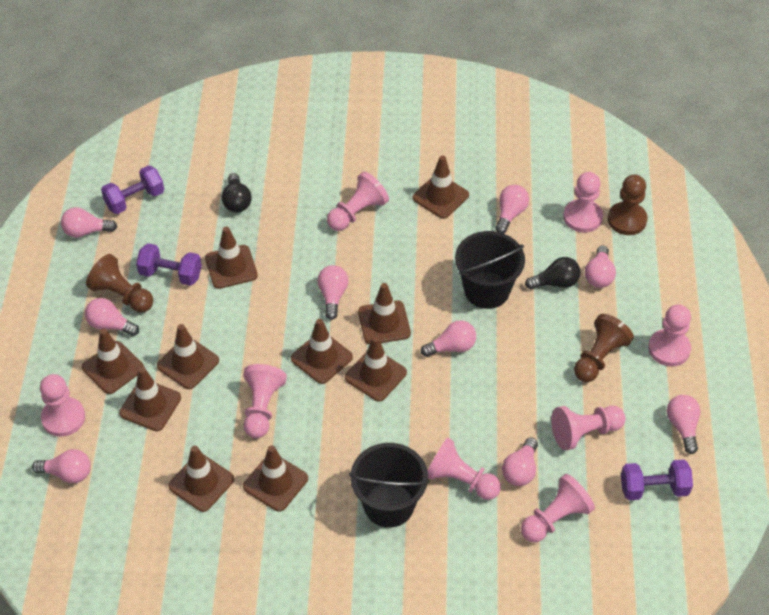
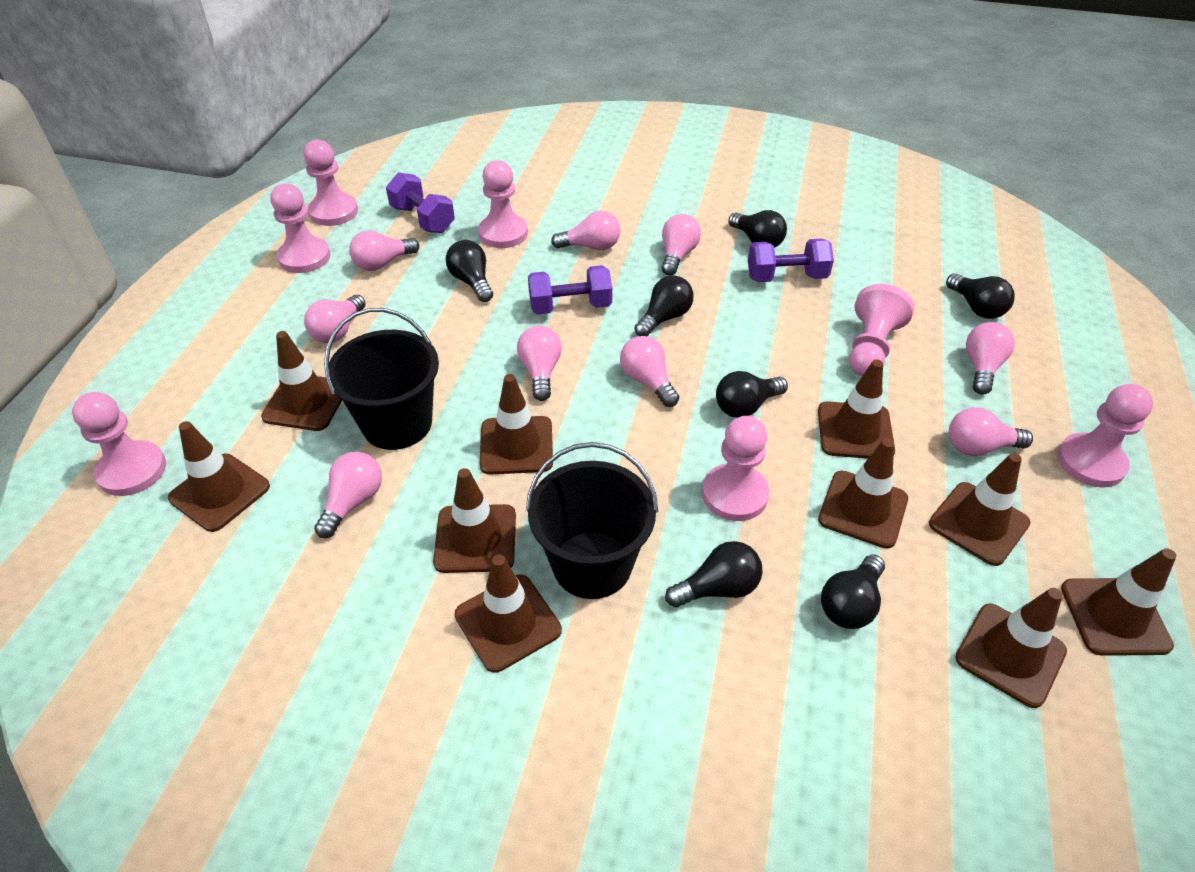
black light bulb: 2 -> 7
brown pawn: 3 -> 0
pink pawn: 8 -> 7

